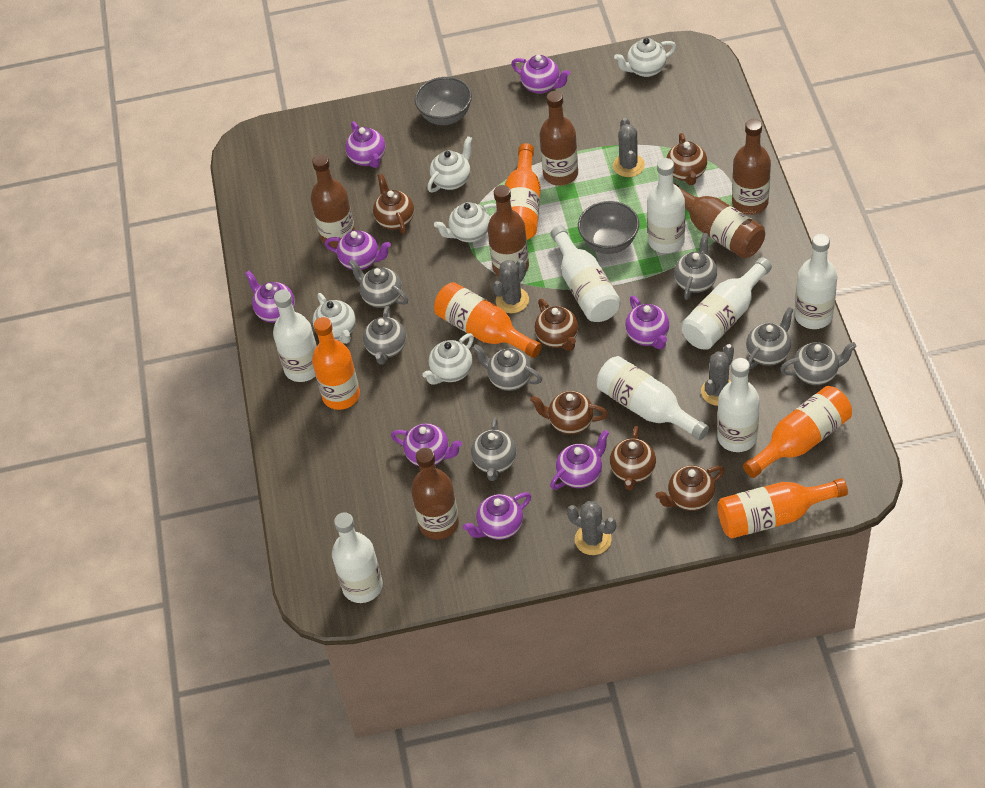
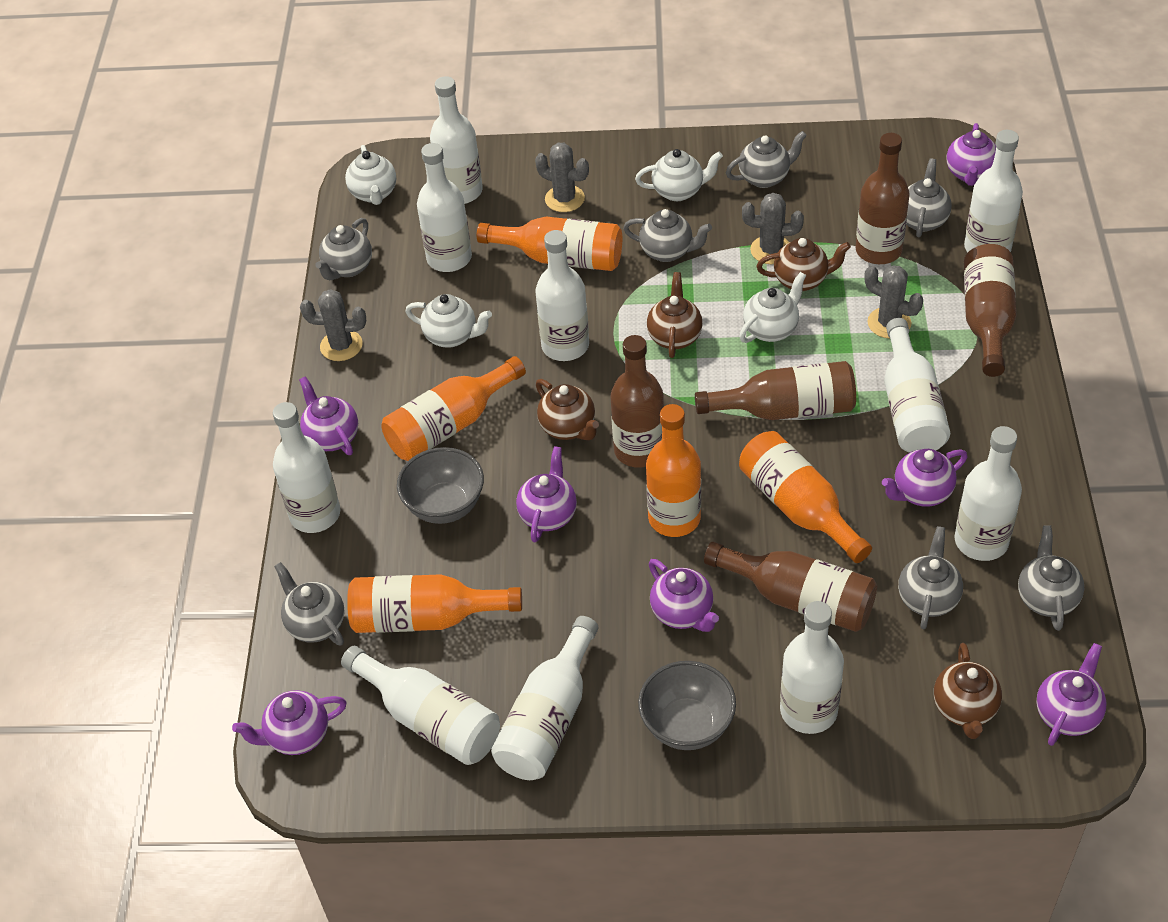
brown bottle: 6 -> 5
brown teapot: 6 -> 4
purple teapot: 8 -> 7
white bottle: 8 -> 10
white teapot: 5 -> 4

